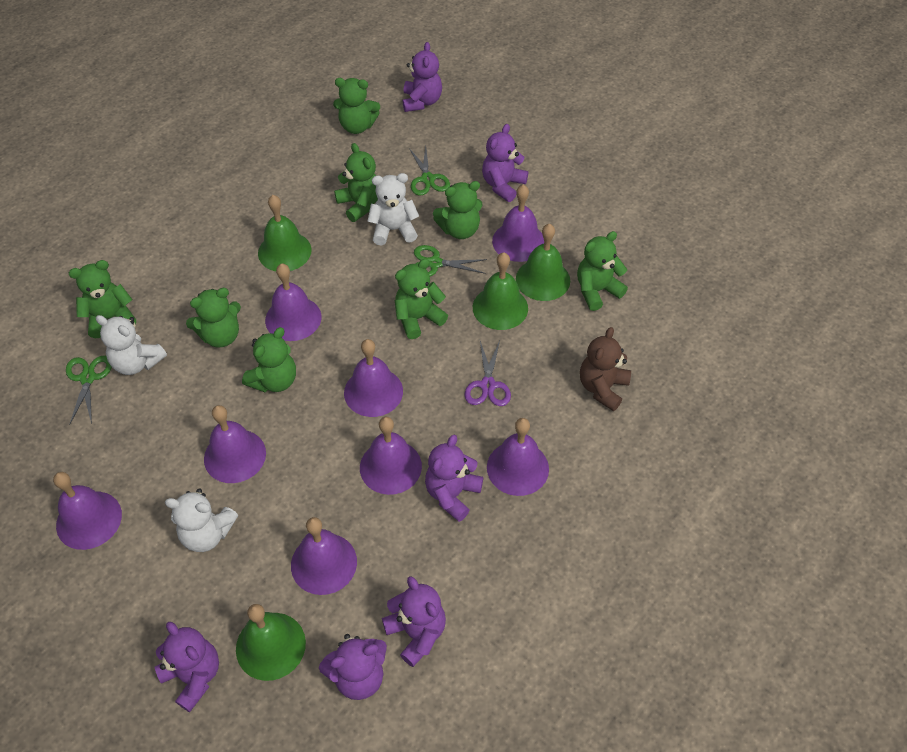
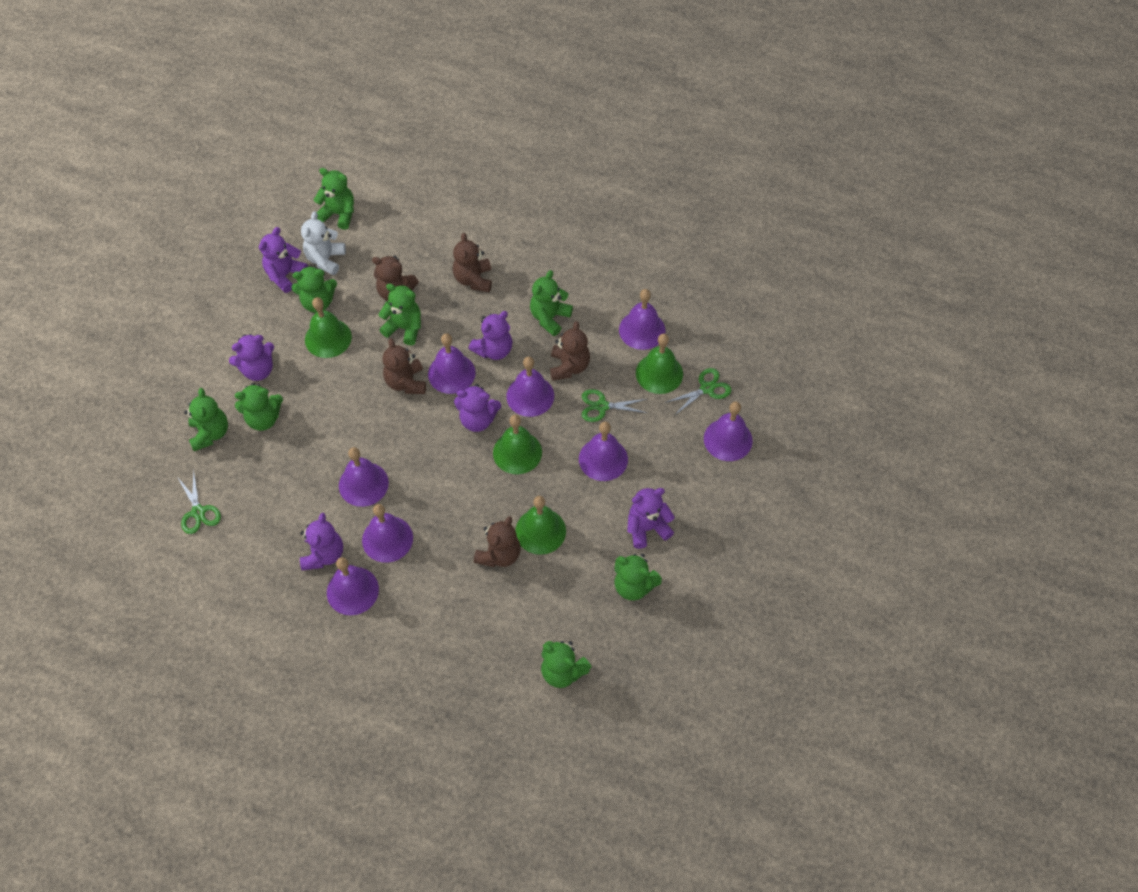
brown teddy bear: 1 -> 5
purple scissors: 1 -> 0
white teddy bear: 3 -> 1

